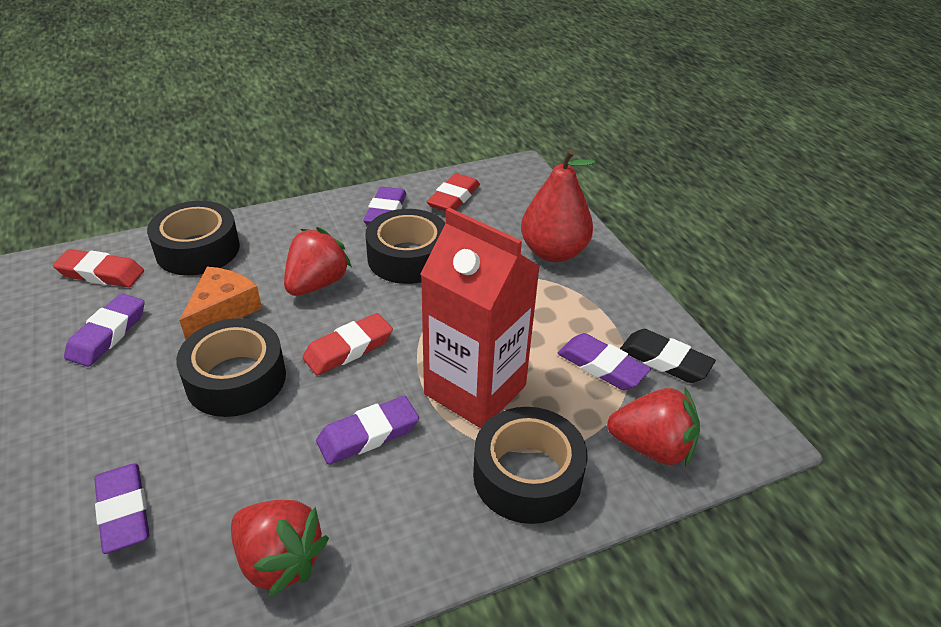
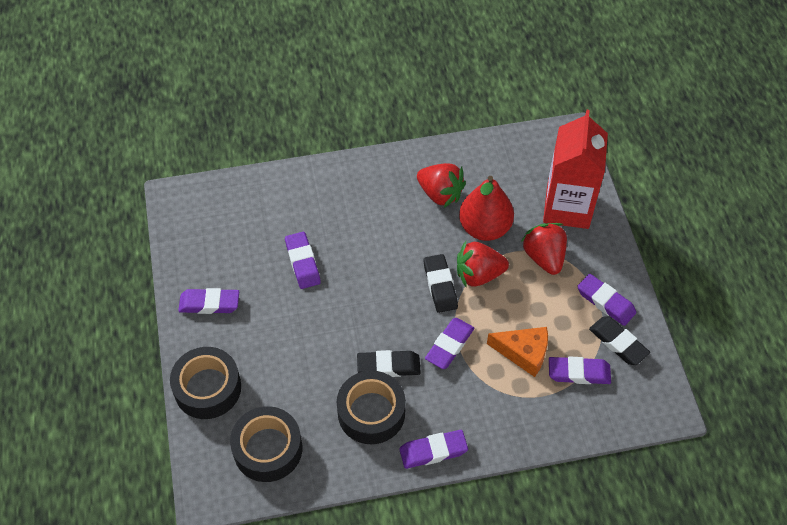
black eraser: 1 -> 3
black tape: 4 -> 3
purple eraser: 5 -> 6
red eraser: 3 -> 0

